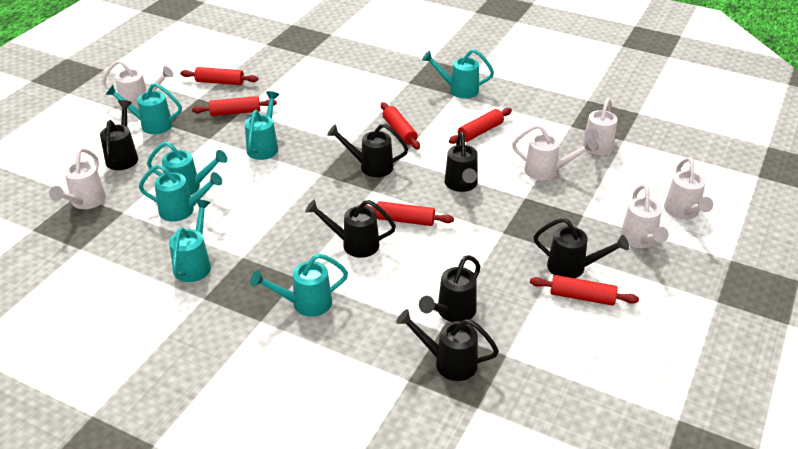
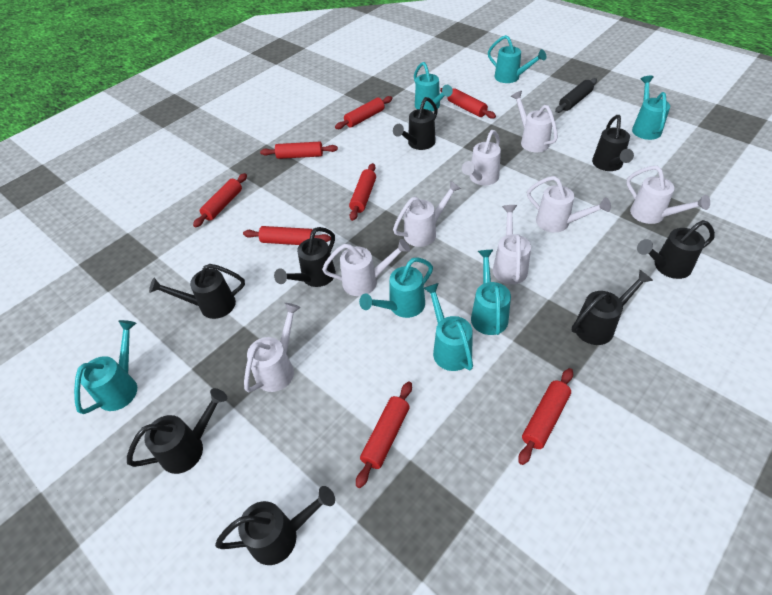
black rolling pin: 0 -> 1
black watering can: 7 -> 8
red rolling pin: 6 -> 8
white watering can: 6 -> 8

